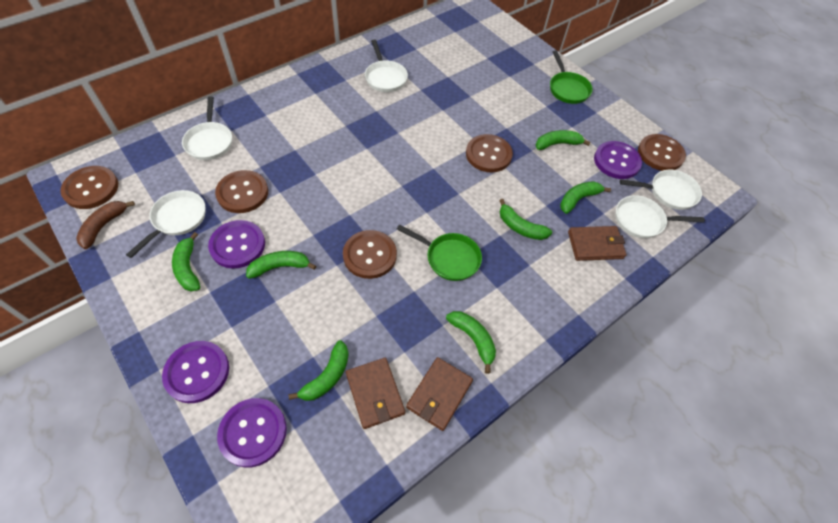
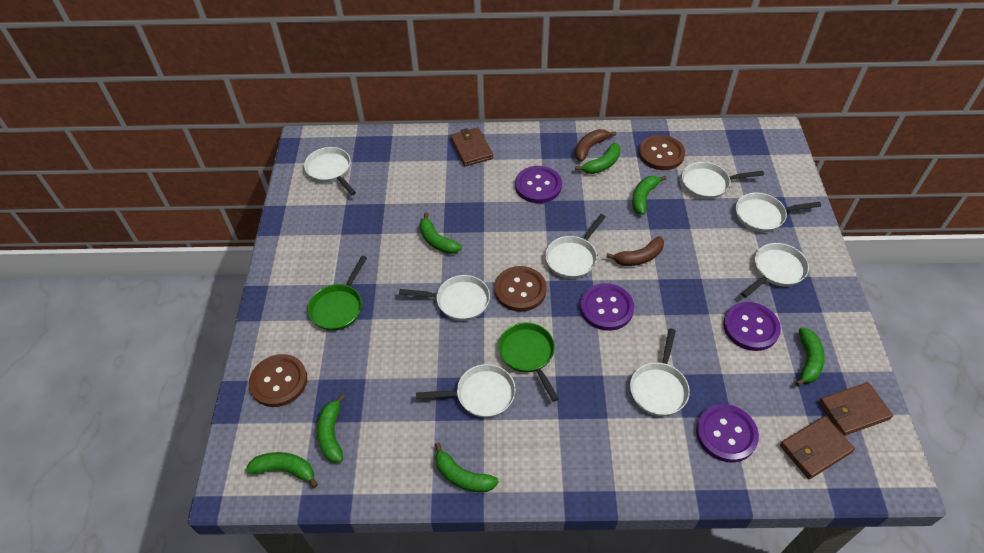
brown banana: 1 -> 2
brown button: 5 -> 3
white pan: 5 -> 8

